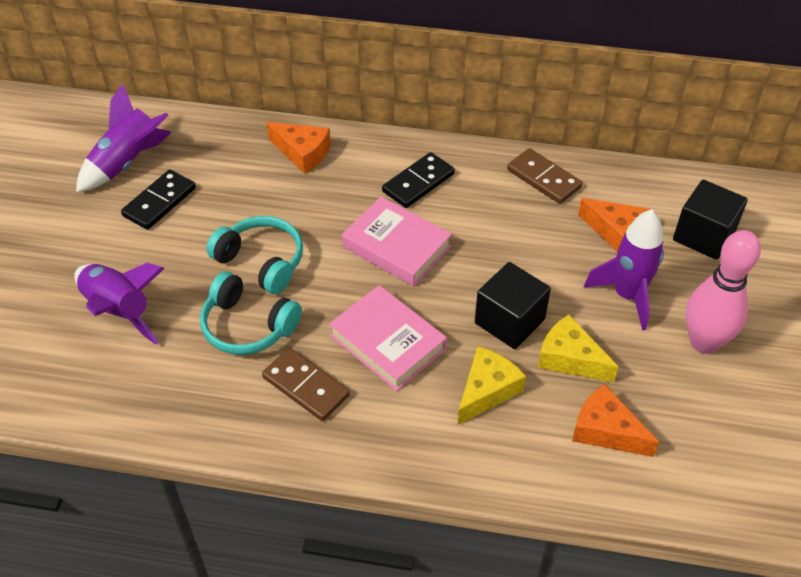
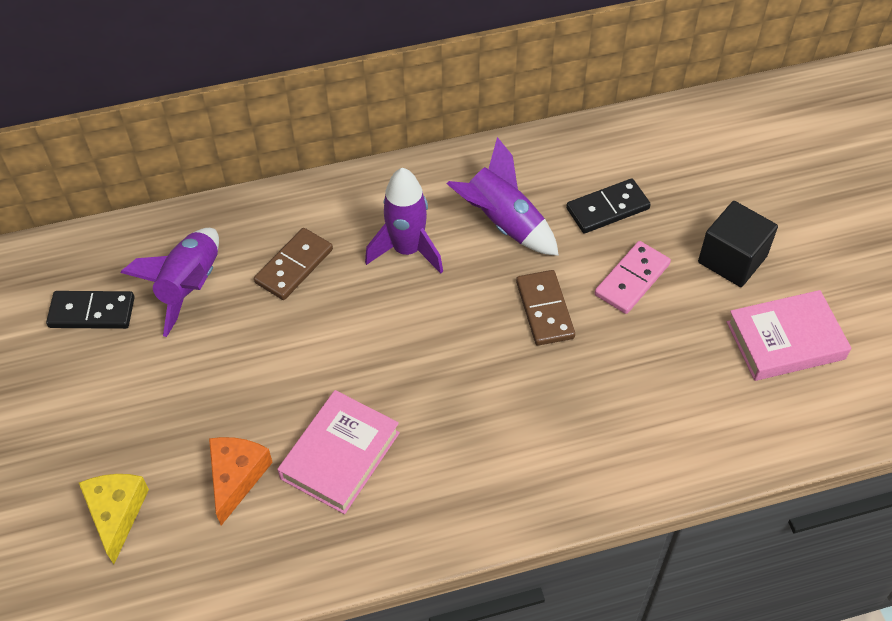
black cube: 2 -> 1
orange cheese: 3 -> 1
pink bowling pin: 1 -> 0
pink domino: 0 -> 1
turquoise headphones: 2 -> 0
yellow cheese: 2 -> 1

